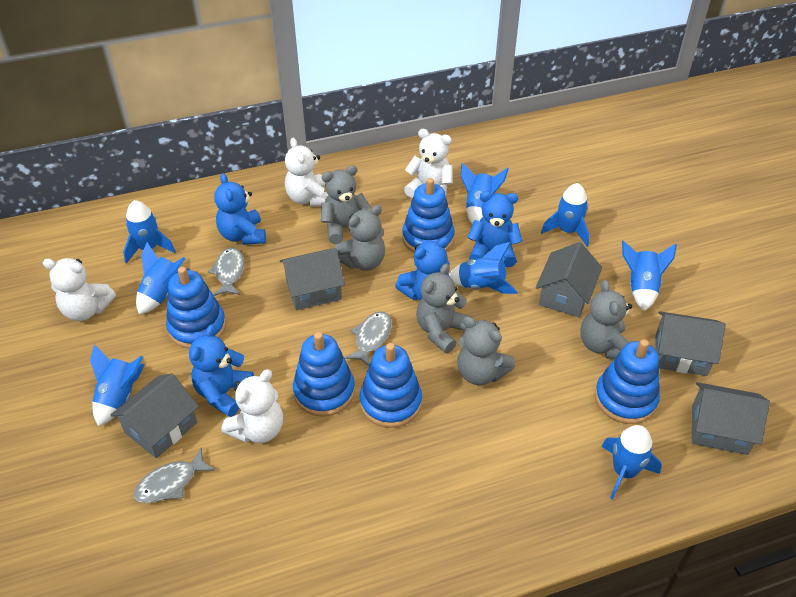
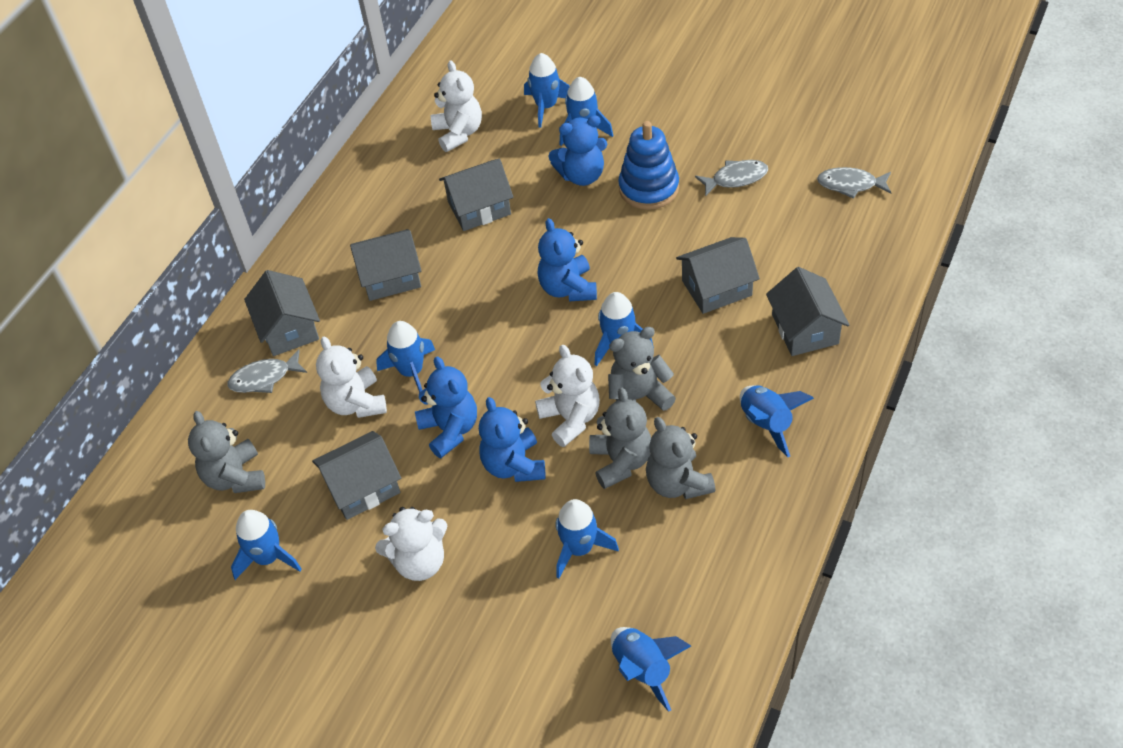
blue stacking toy: 5 -> 1
grey house: 5 -> 6
grey teddy bear: 5 -> 4

